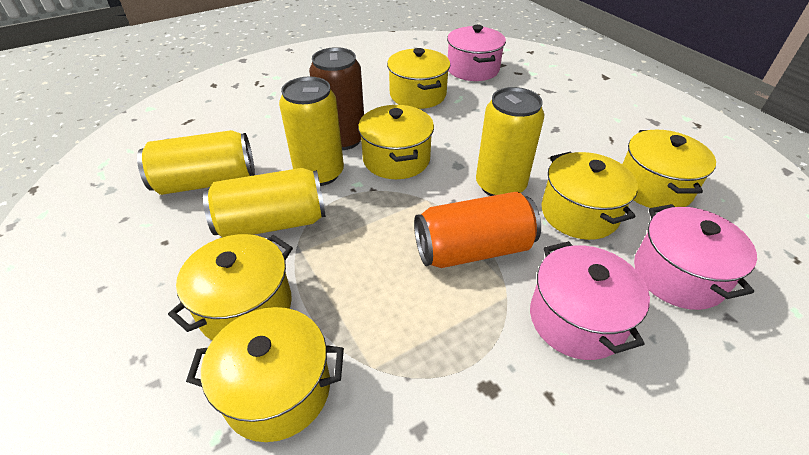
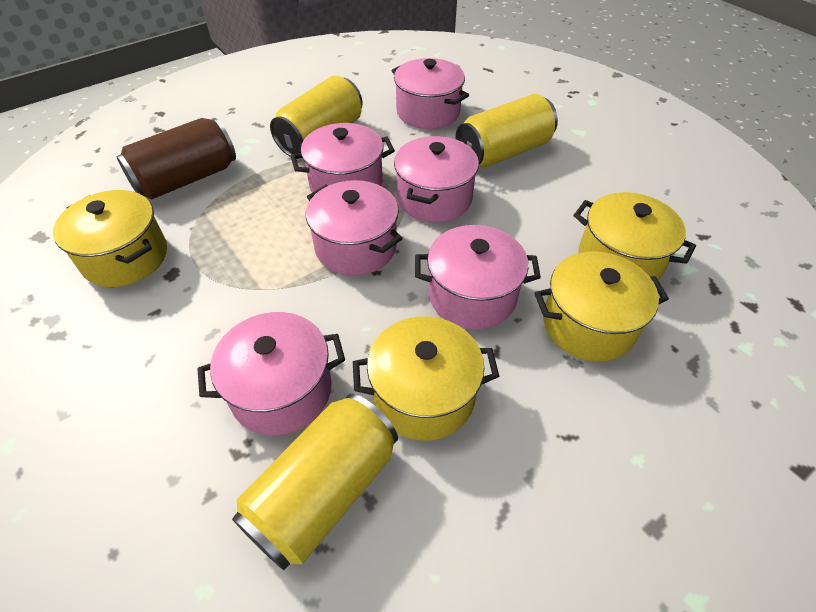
orange can: 1 -> 0
pink pot: 3 -> 6
yellow can: 4 -> 3
yellow pot: 6 -> 4

